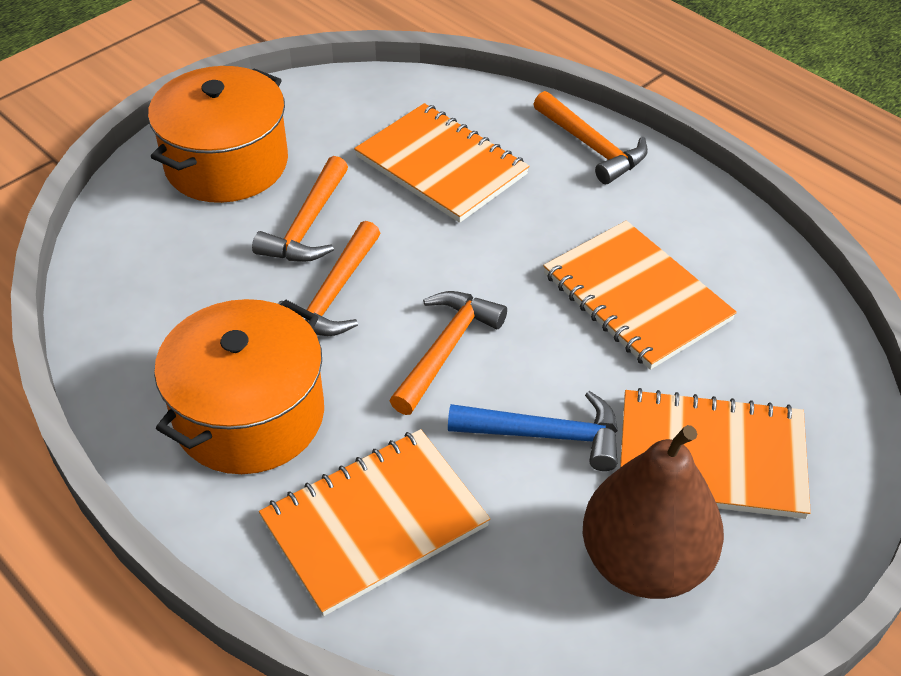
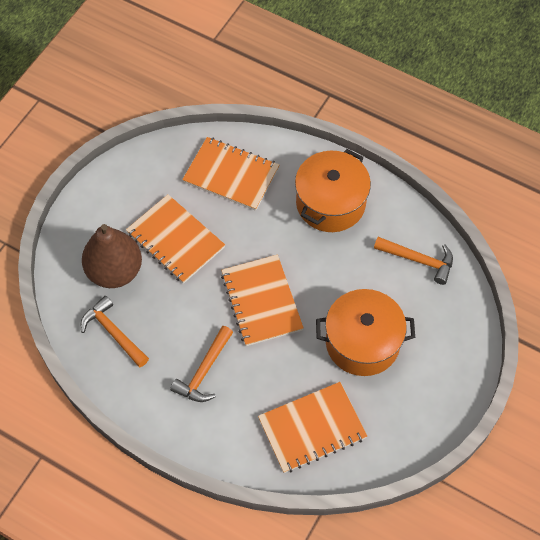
blue hammer: 1 -> 0
orange hammer: 4 -> 3

